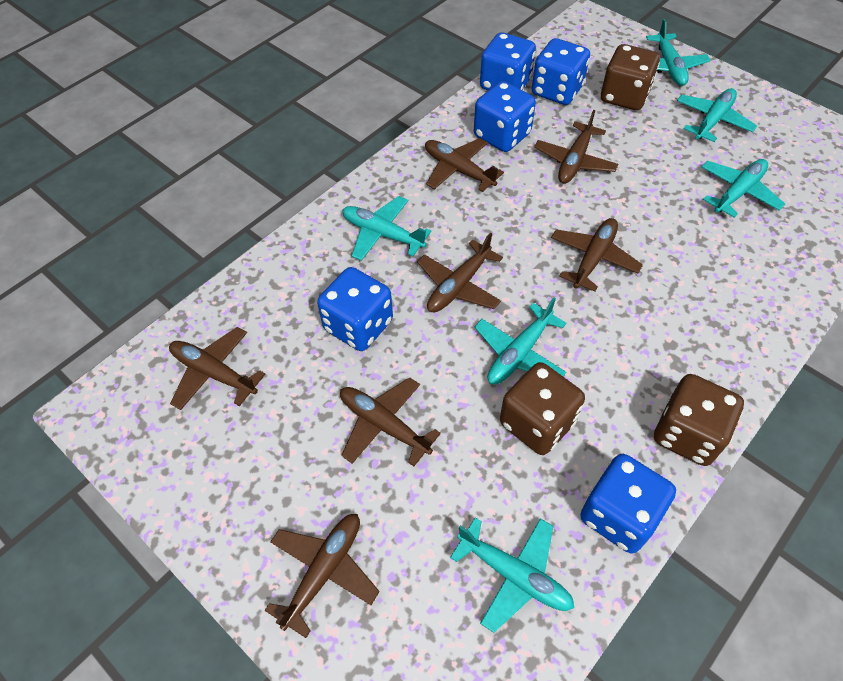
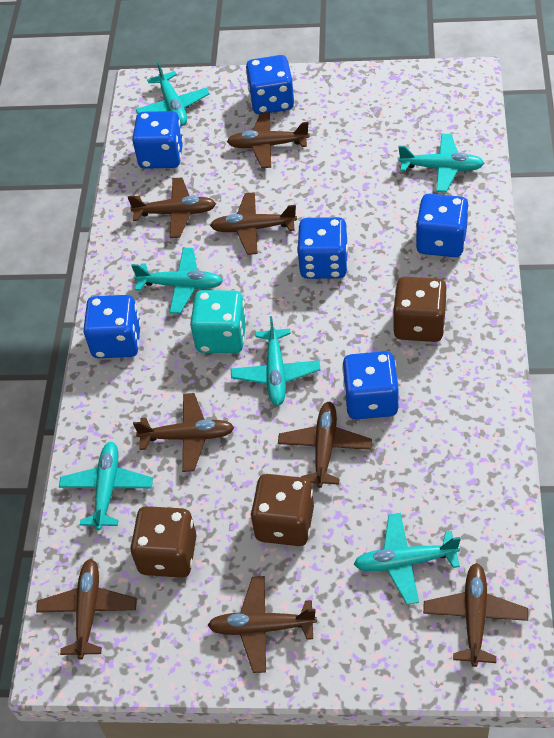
blue dice: 5 -> 6
brown plane: 7 -> 8
turquoise dice: 0 -> 1

